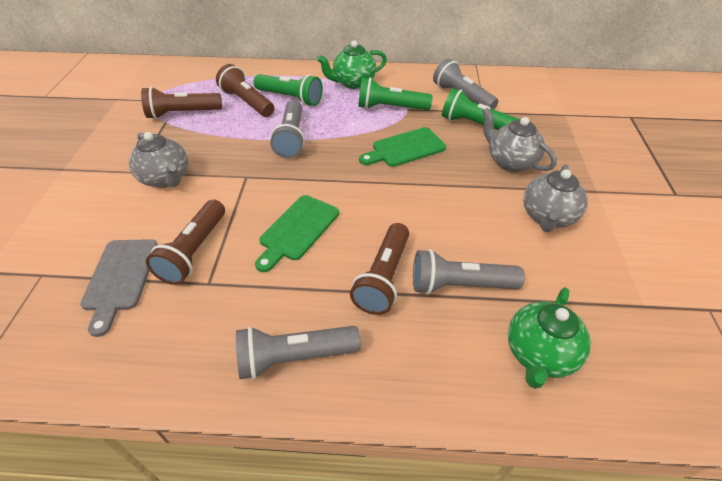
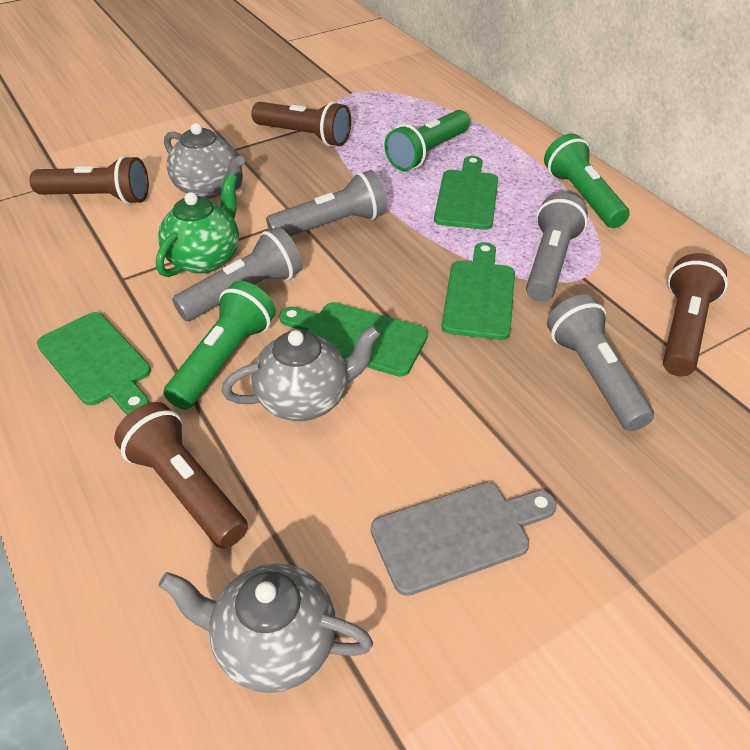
green cutting board: 2 -> 4
green teapot: 2 -> 1

